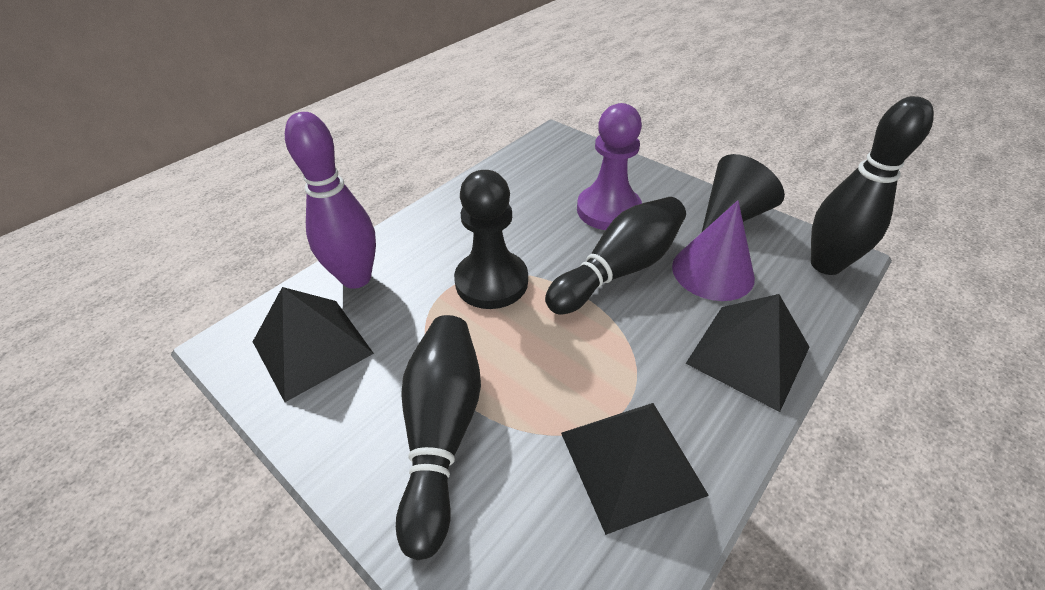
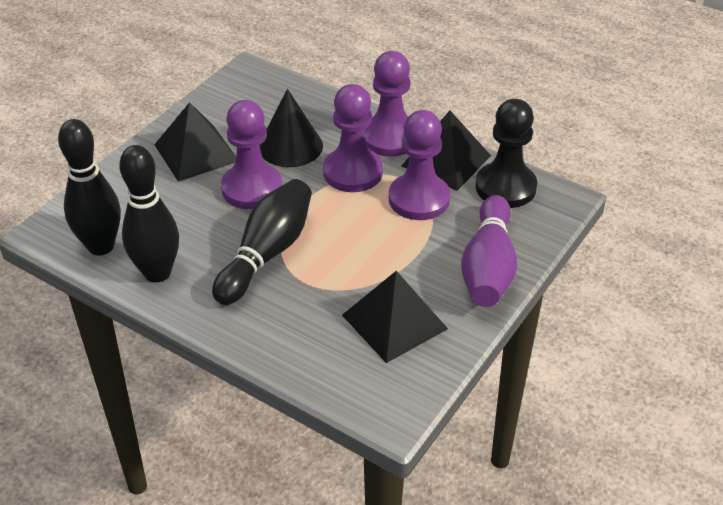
purple cone: 1 -> 0
purple pawn: 1 -> 4

